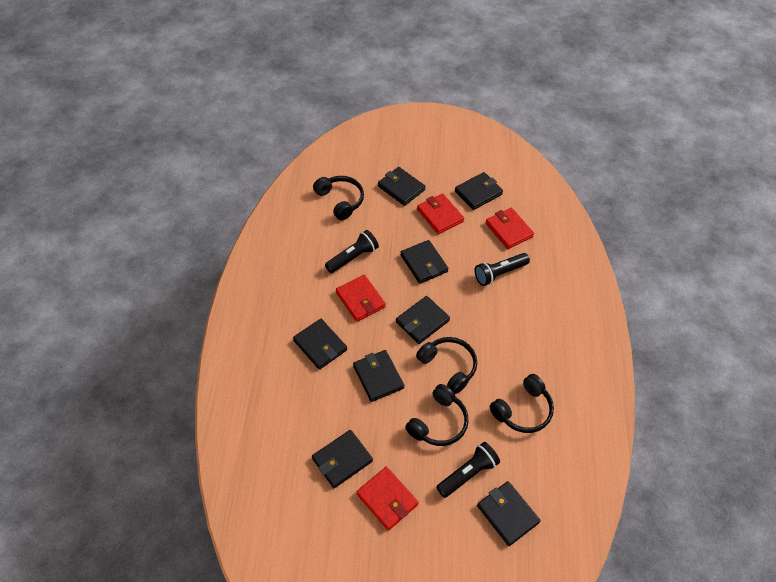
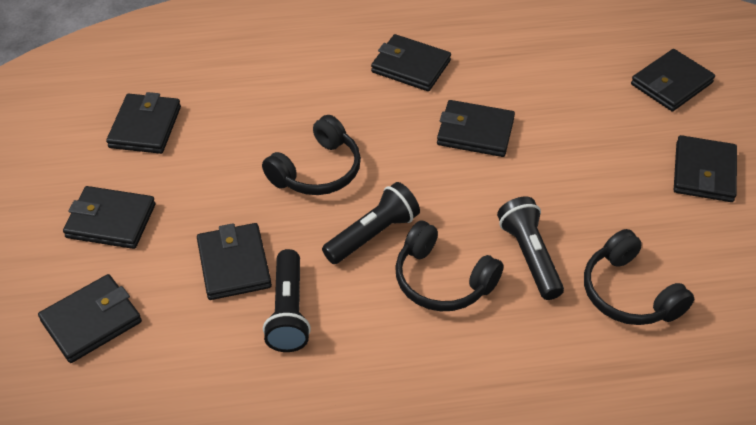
black headphones: 4 -> 3
red wallet: 4 -> 0

